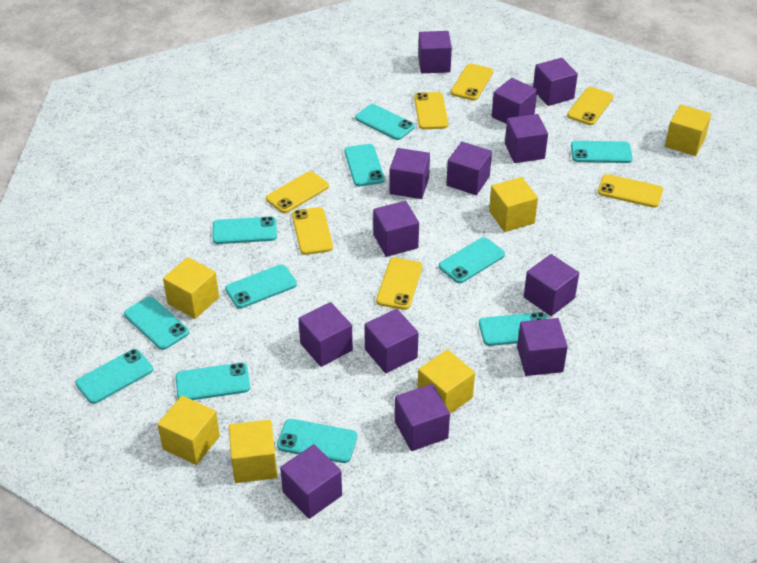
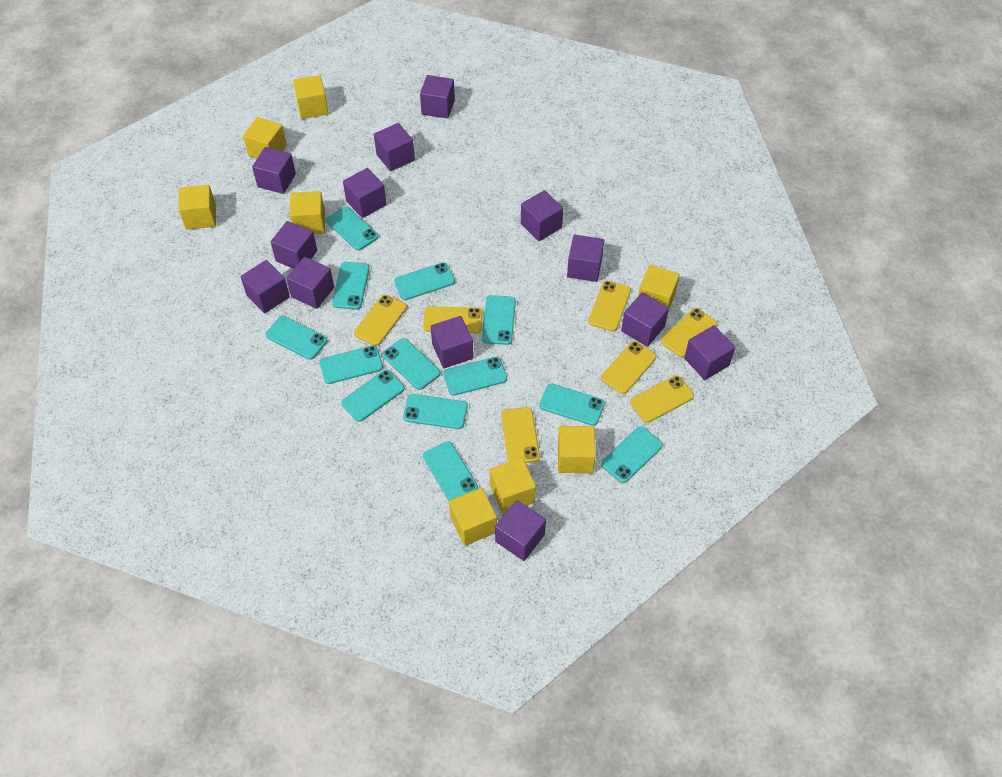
turquoise phone: 11 -> 13
yellow cube: 6 -> 8

